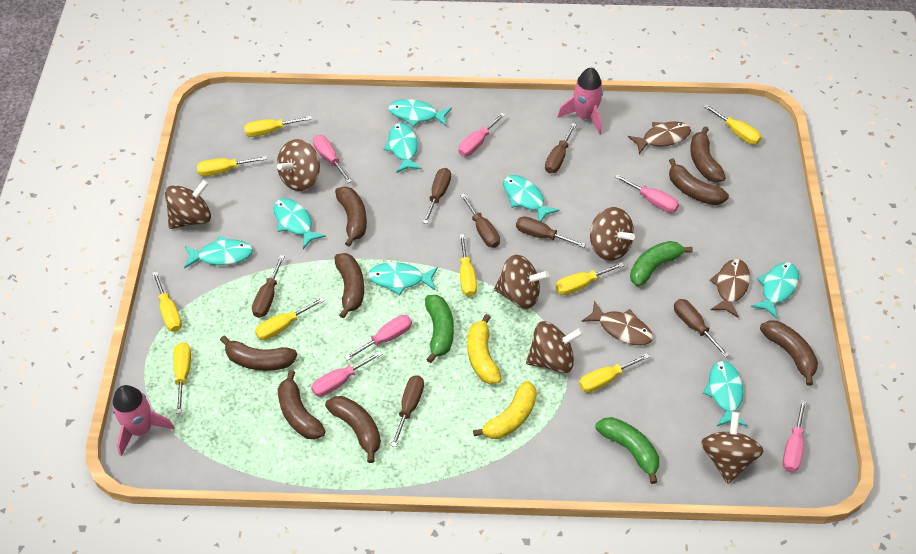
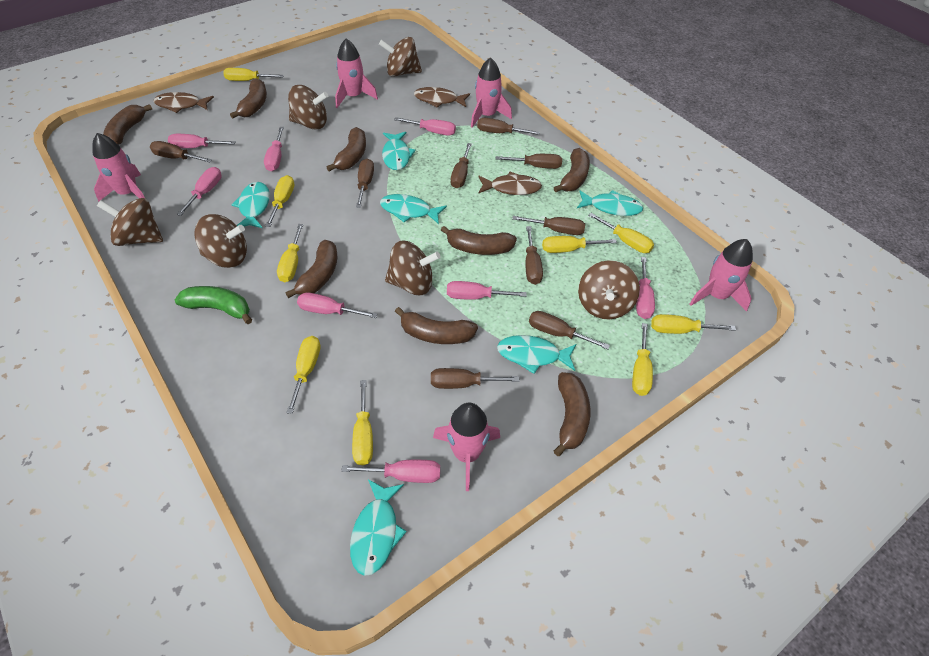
brown screwdriver: 7 -> 9
green banana: 3 -> 1
pink rocket: 2 -> 5
pink screwdriver: 6 -> 8
turquoise fish: 8 -> 6
yellow banana: 2 -> 0

